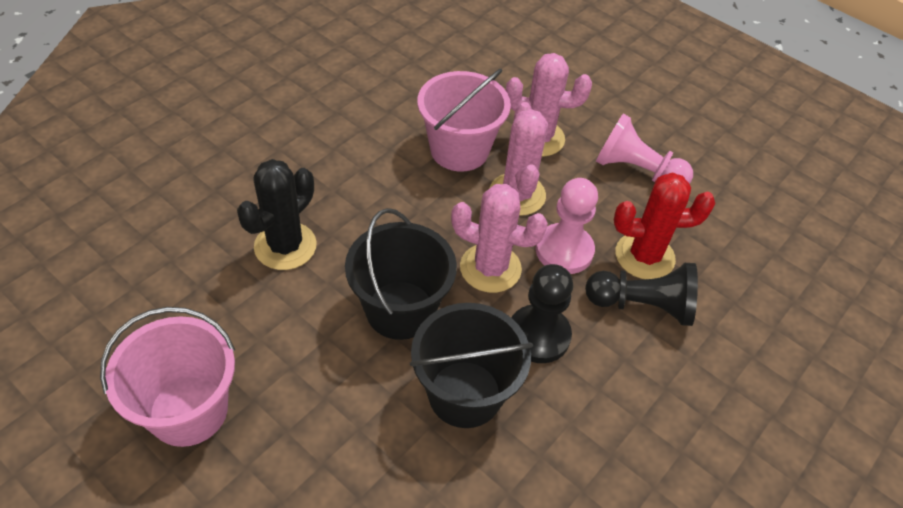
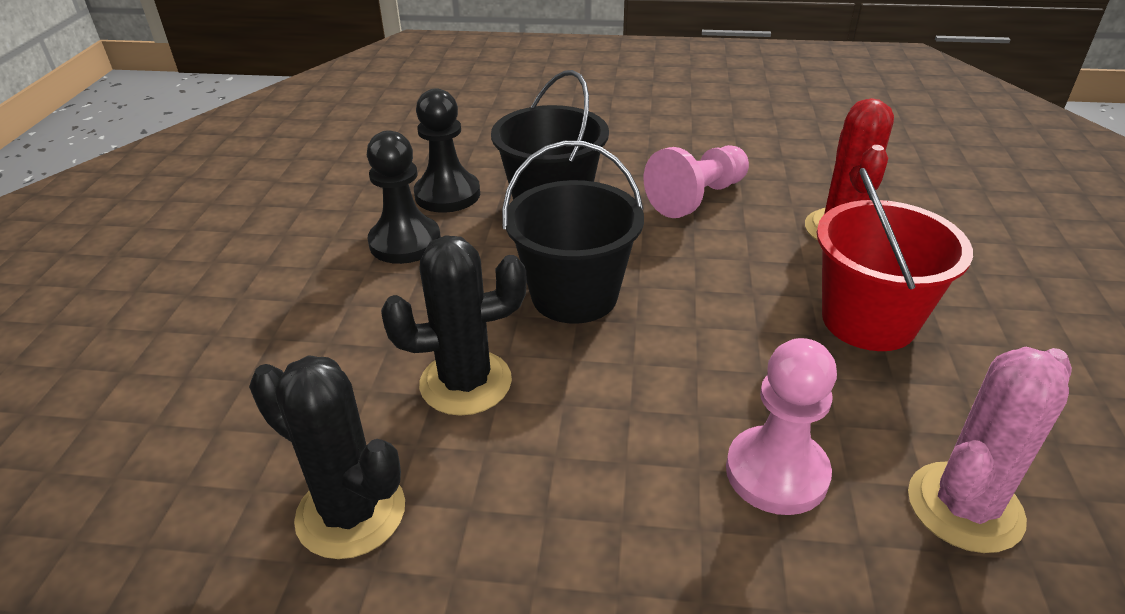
black cactus: 1 -> 2
pink bucket: 2 -> 0
pink cactus: 3 -> 1
red bucket: 0 -> 1

